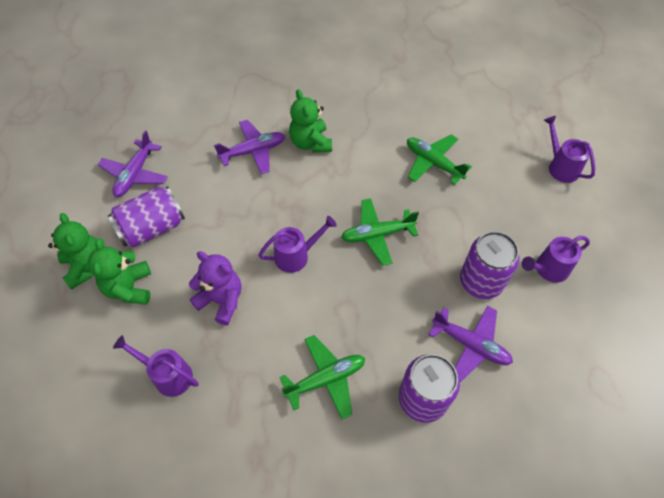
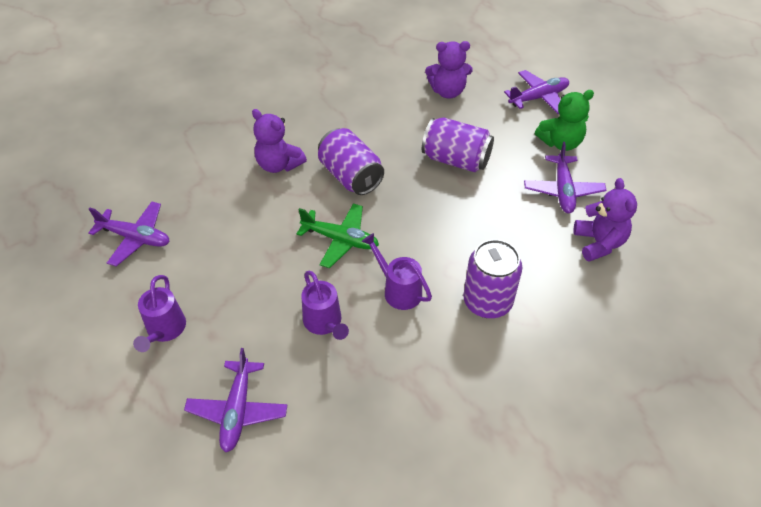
green plane: 3 -> 1
green teddy bear: 3 -> 1
purple plane: 3 -> 4
purple teddy bear: 1 -> 3
purple watering can: 4 -> 3

